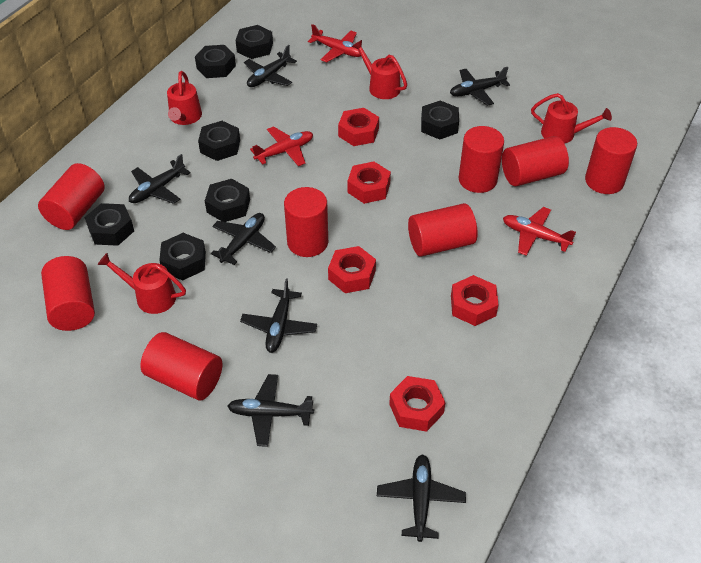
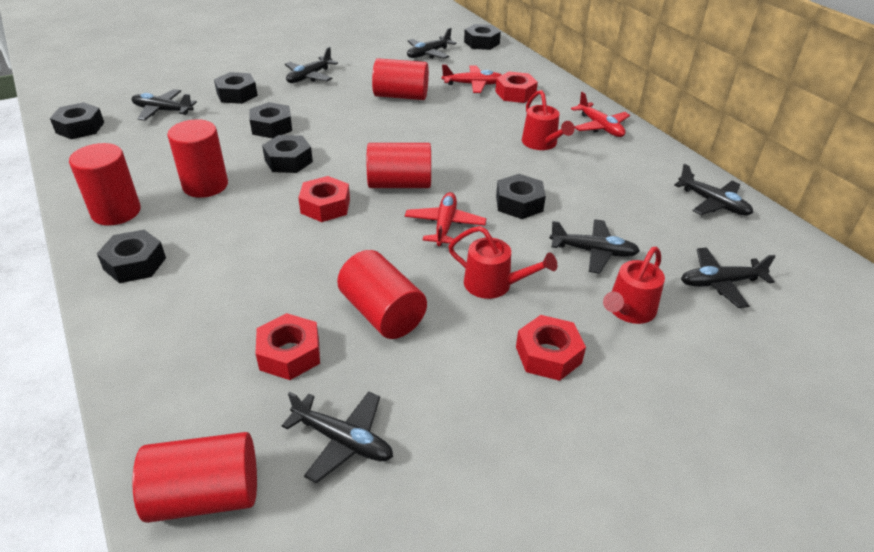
red cylinder: 8 -> 6
red nut: 5 -> 4
red watering can: 4 -> 3

